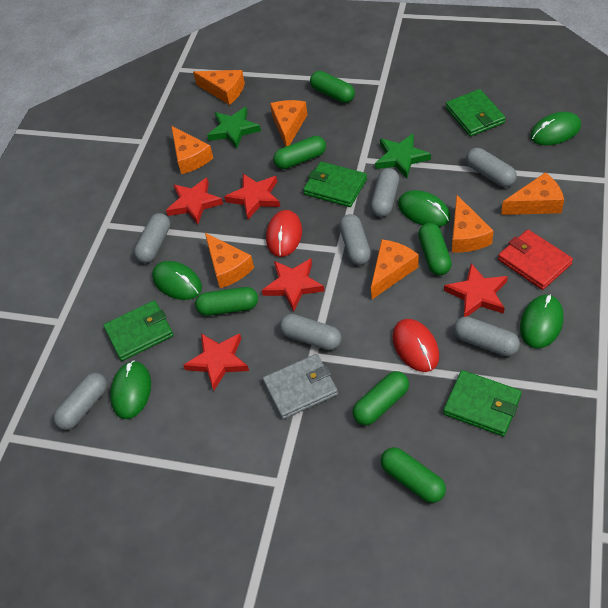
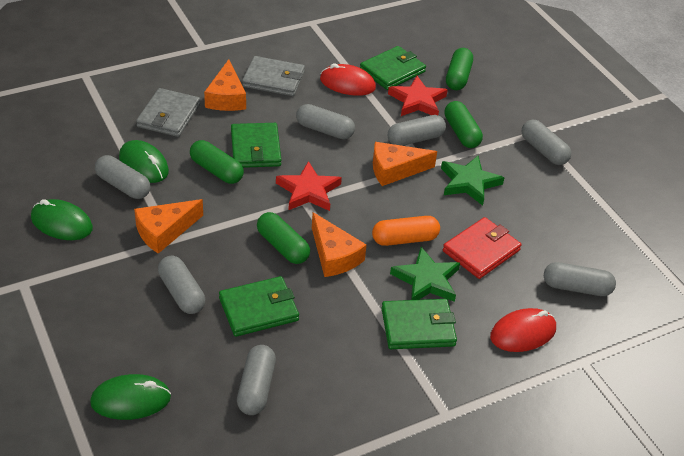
green capsule: 6 -> 4
green mouse: 5 -> 3
grey wallet: 1 -> 2
orange capsule: 0 -> 1
orange cheese: 7 -> 4
red star: 5 -> 2

